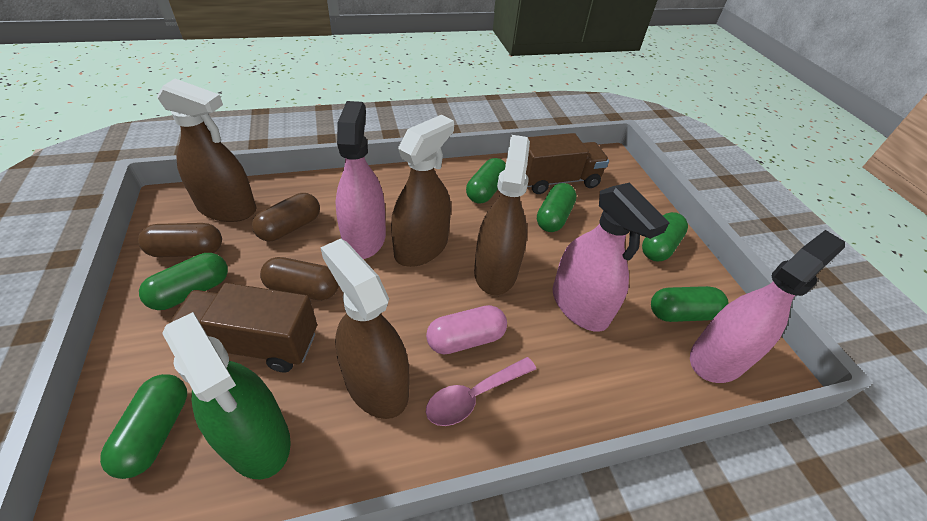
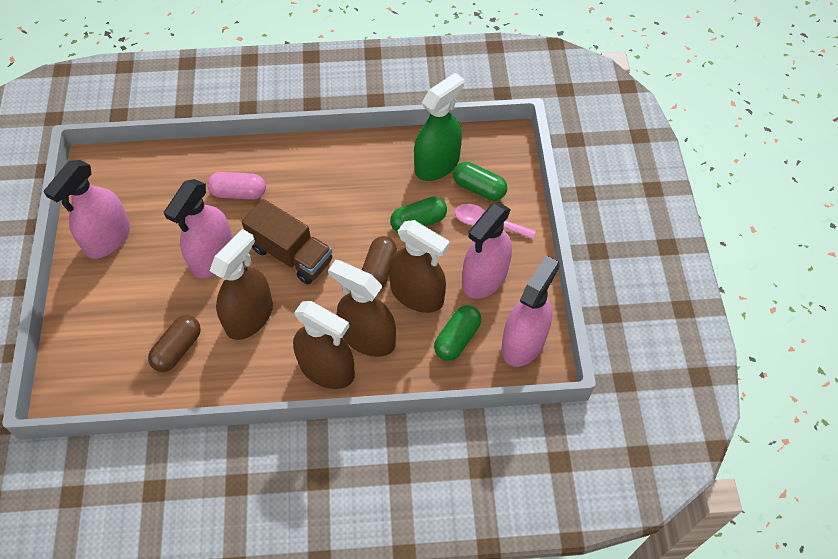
brown capsule: 3 -> 2
brown truck: 2 -> 1
green capsule: 6 -> 3
pink spray bottle: 3 -> 4

